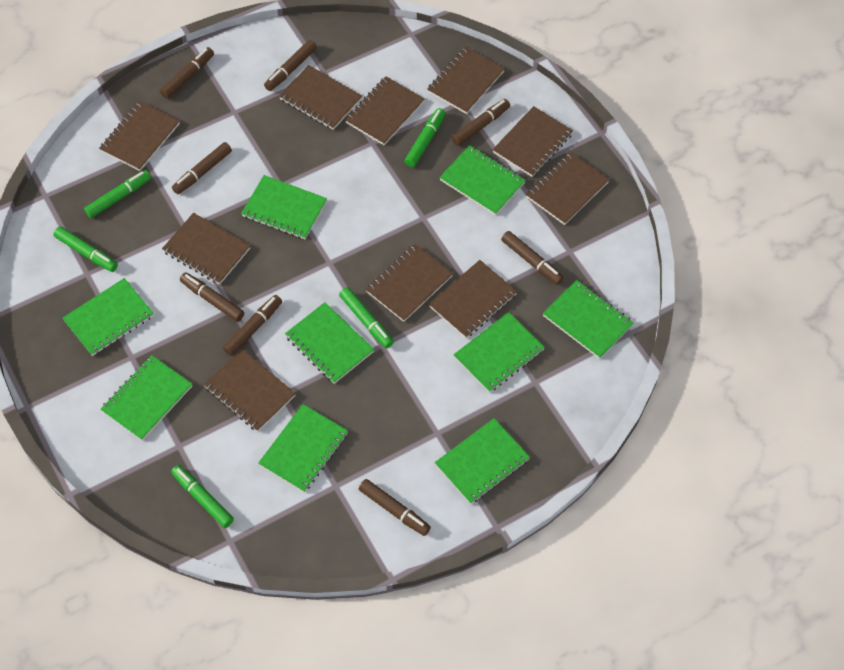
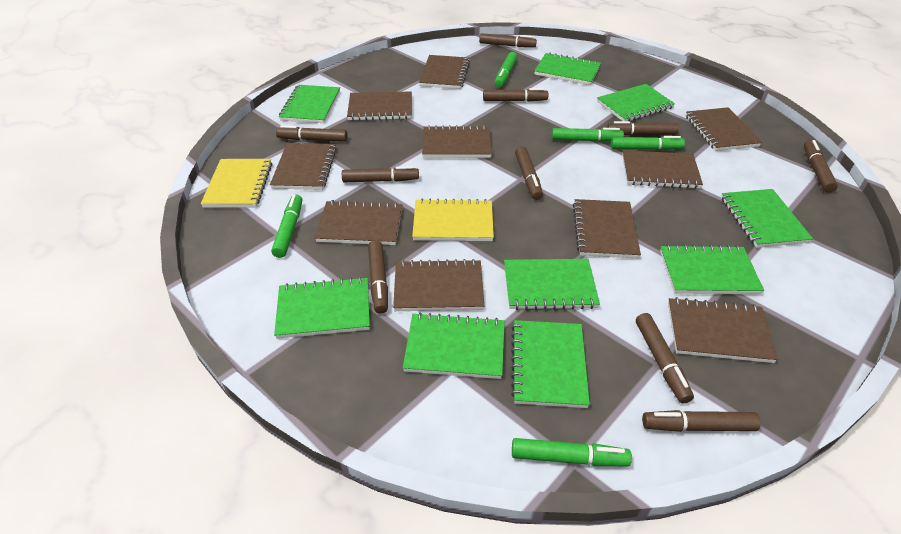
brown marker: 8 -> 10
yellow notebook: 0 -> 2

